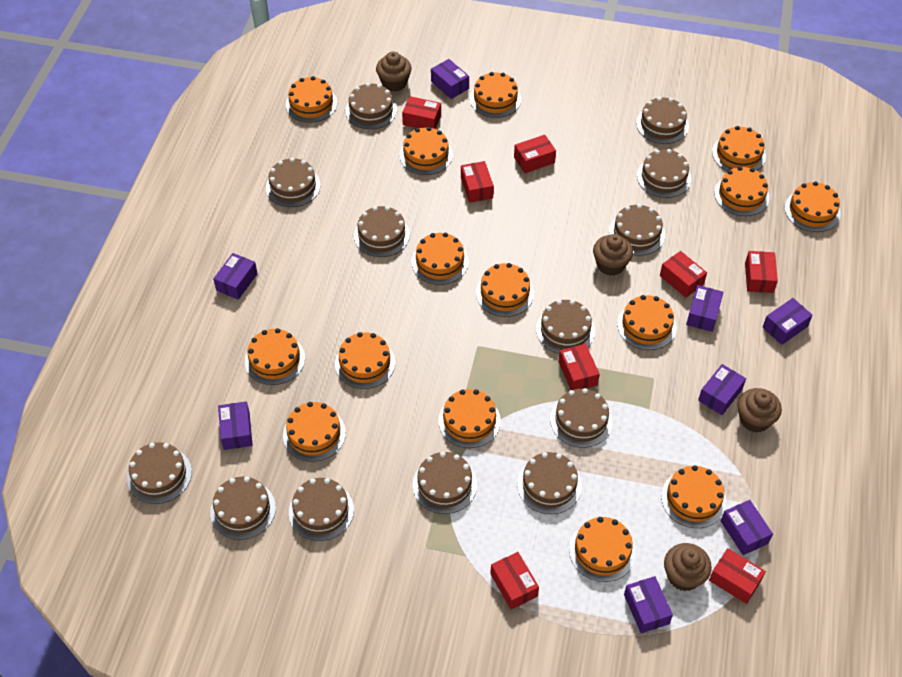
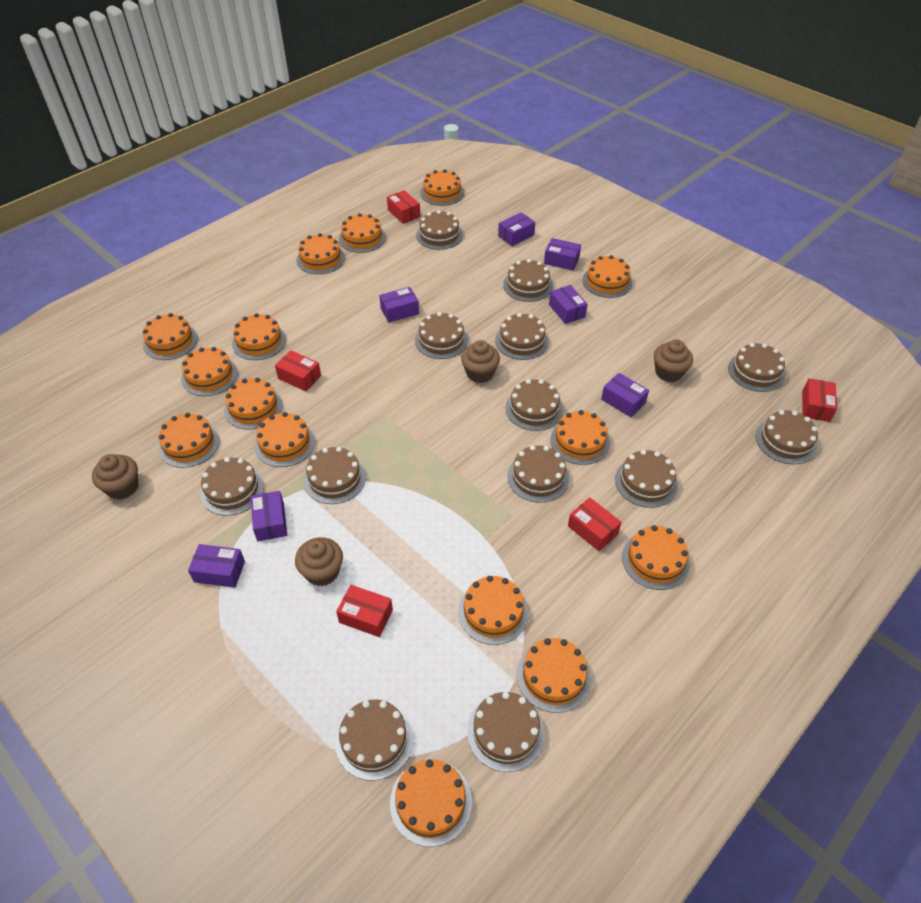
purple box: 8 -> 7
red box: 8 -> 5

